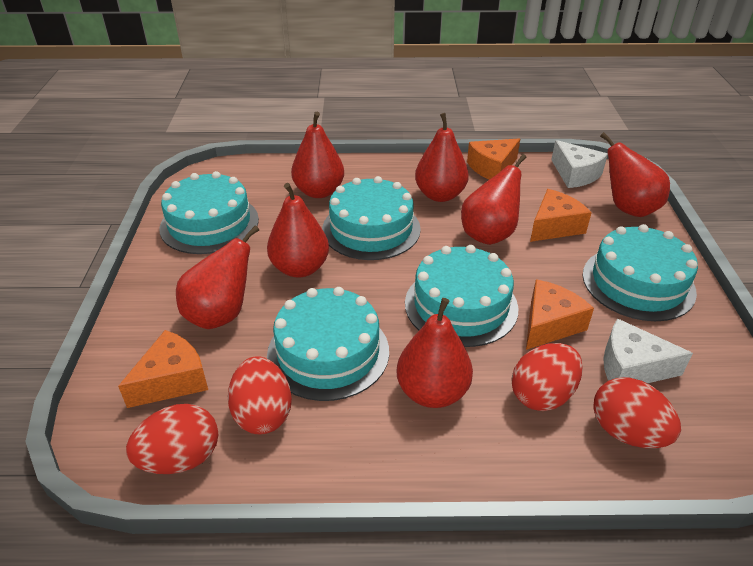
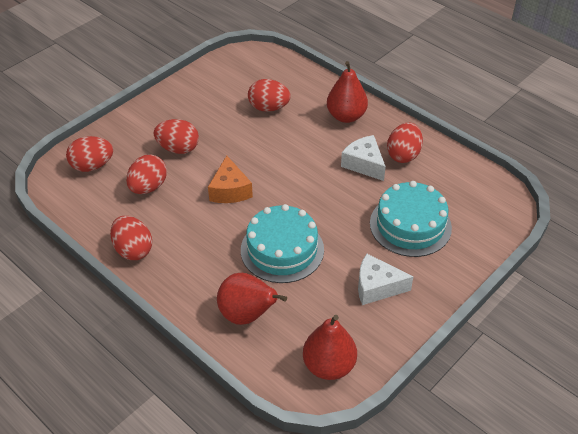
orange cheese: 4 -> 1
red egg: 4 -> 6
red pear: 7 -> 3
turquoise cake: 5 -> 2

